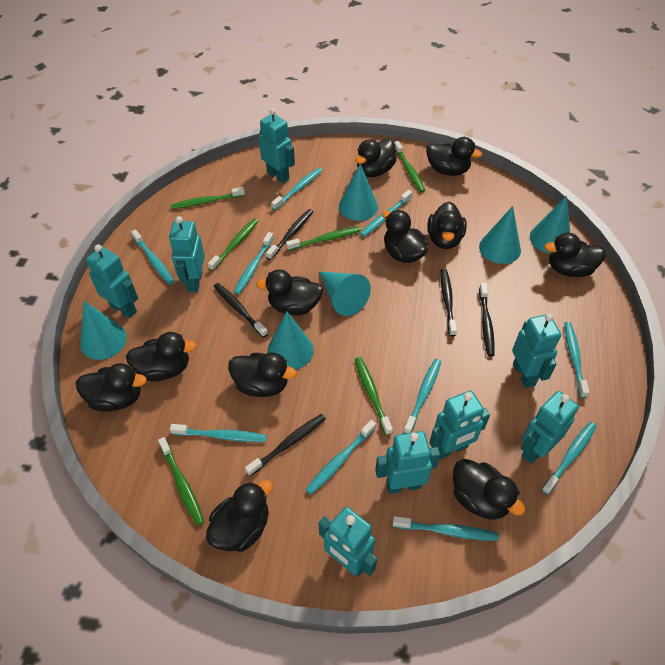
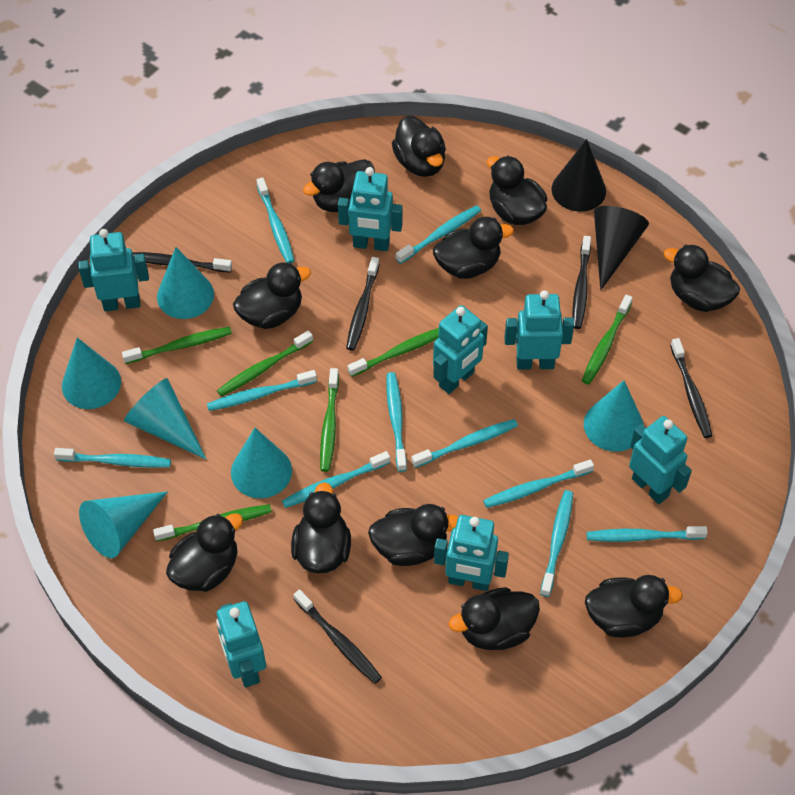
black cone: 0 -> 2
turquoise robot: 8 -> 7

